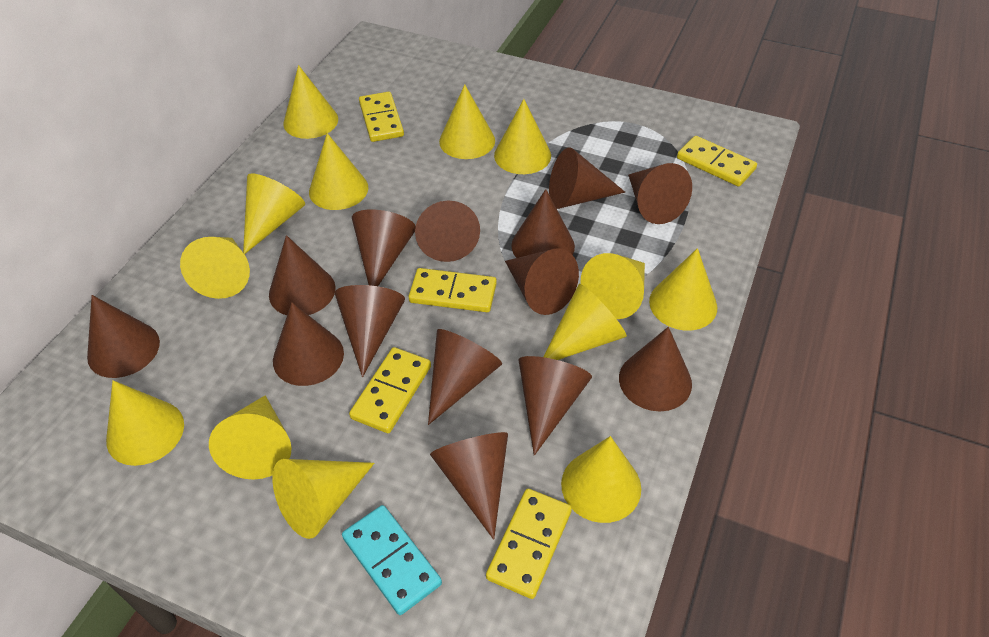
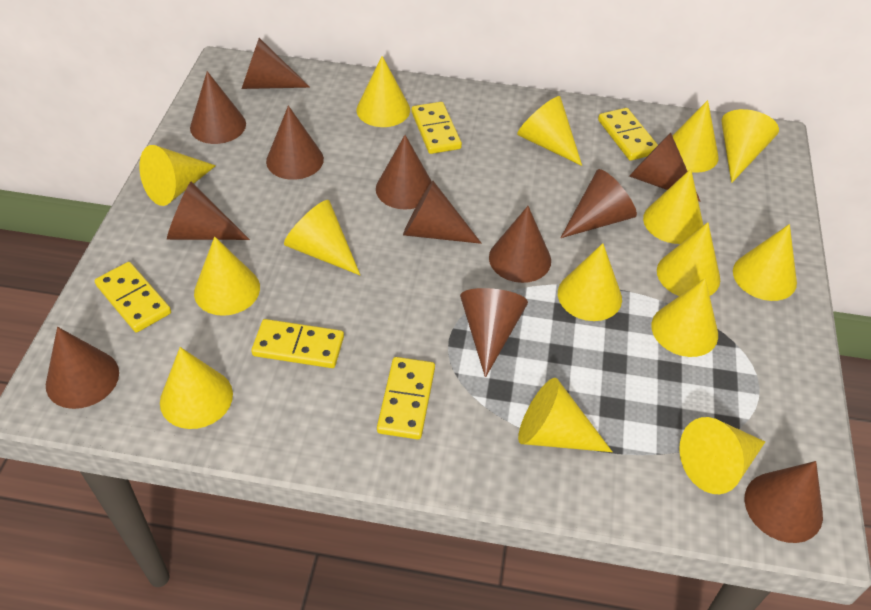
brown cone: 14 -> 12
turquoise domino: 1 -> 0
yellow cone: 13 -> 15

